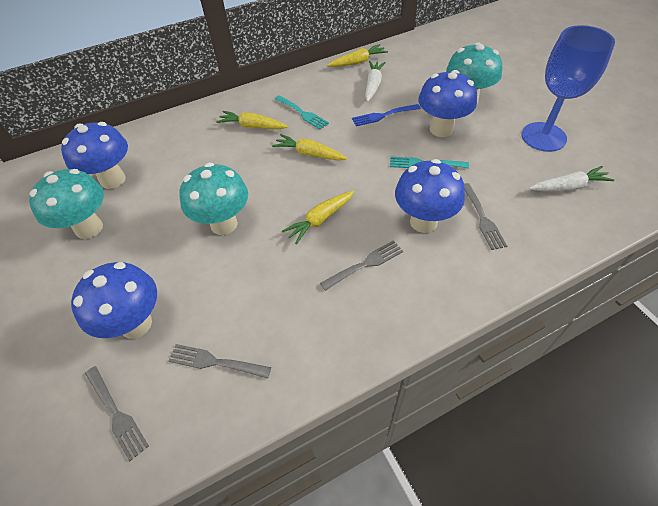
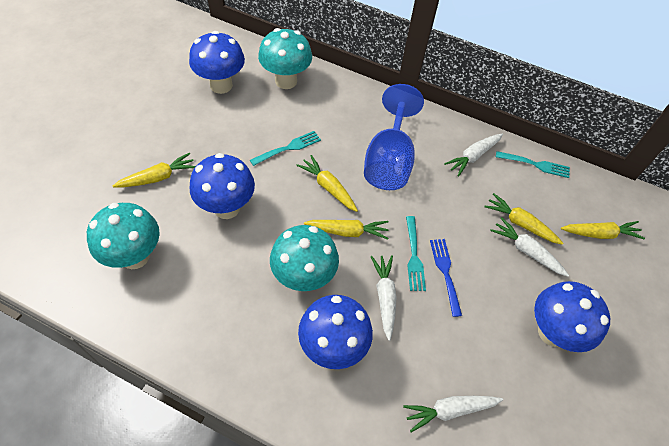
grey fork: 4 -> 0
turquoise fork: 2 -> 3
white carrot: 2 -> 4
yellow carrot: 4 -> 5

